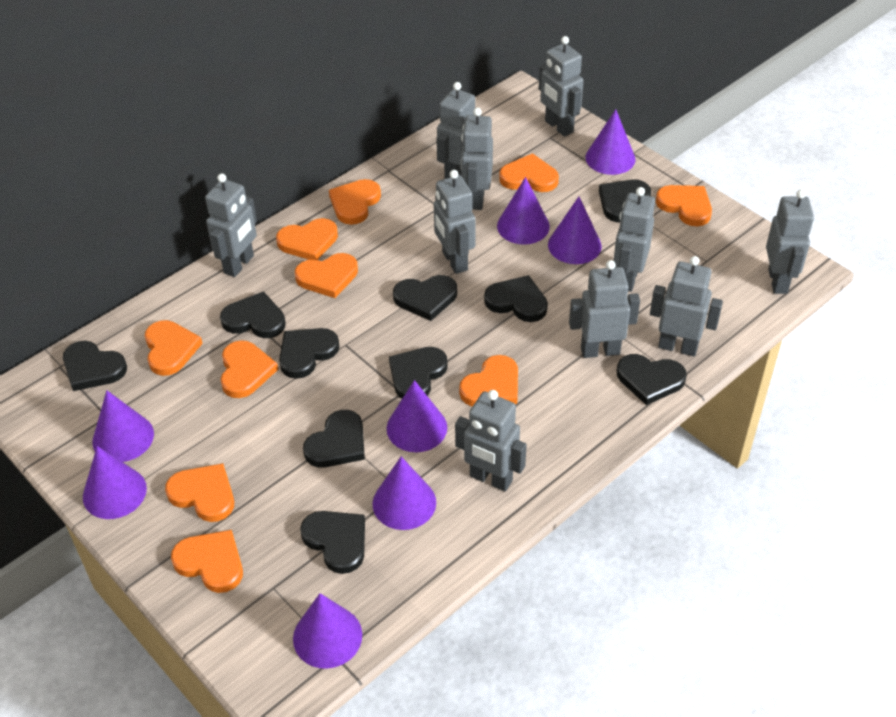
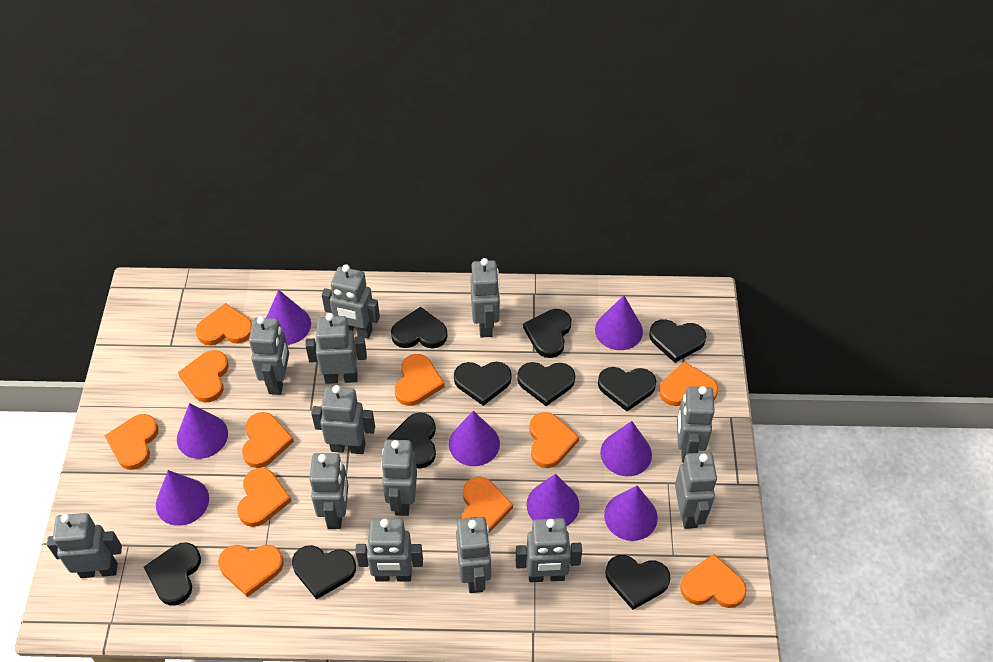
grey robot: 10 -> 13
orange heart: 10 -> 11

